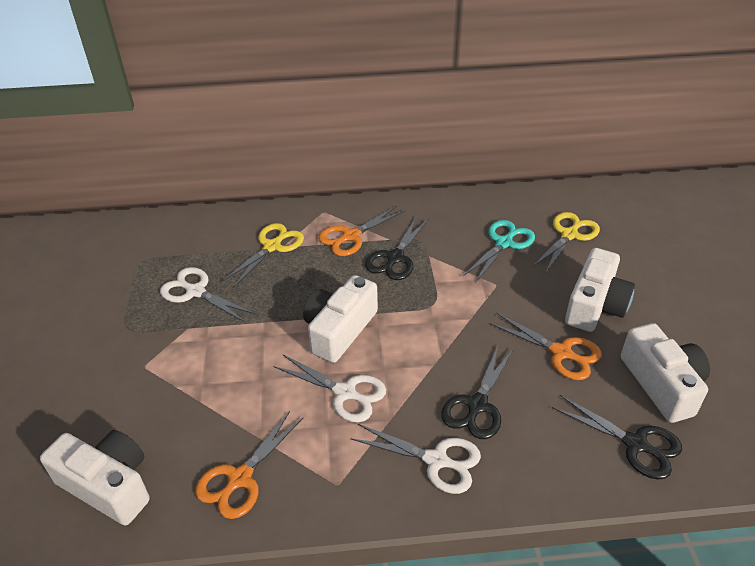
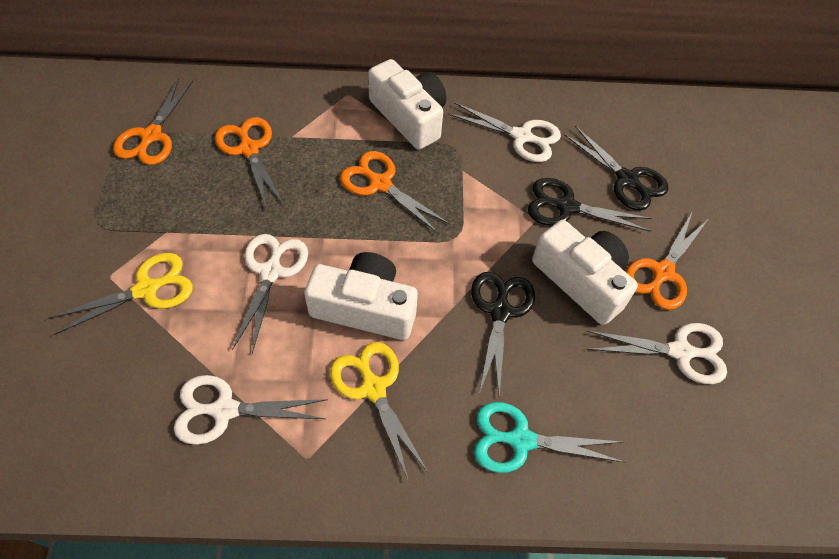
orange scissors: 3 -> 4
white camera: 4 -> 3
white scissors: 3 -> 4

